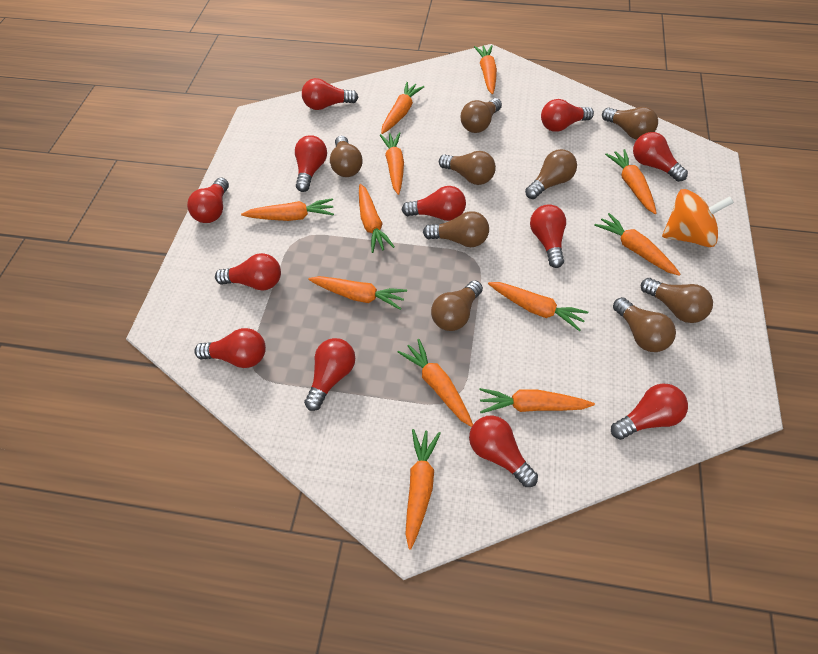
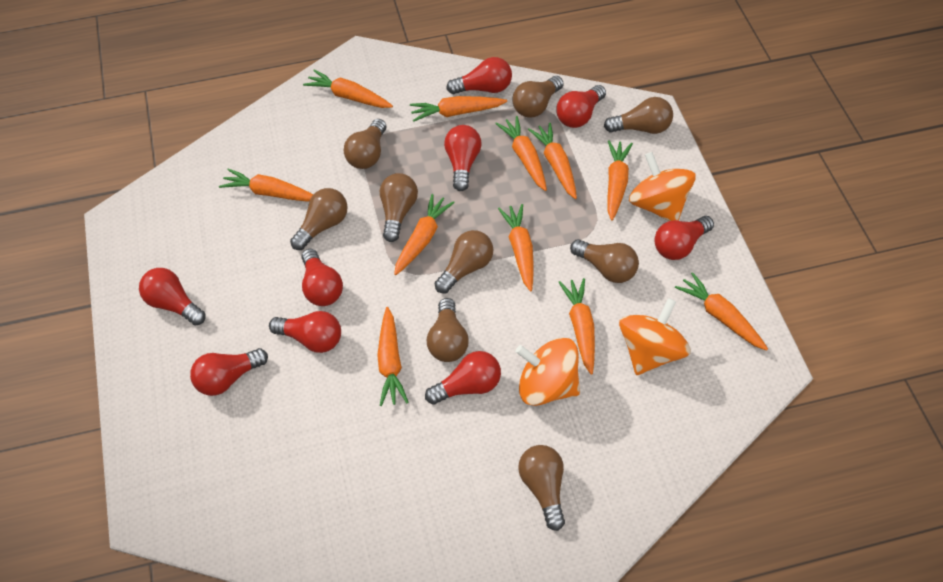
orange carrot: 12 -> 11
orange spinning top: 1 -> 3
red light bulb: 12 -> 9

